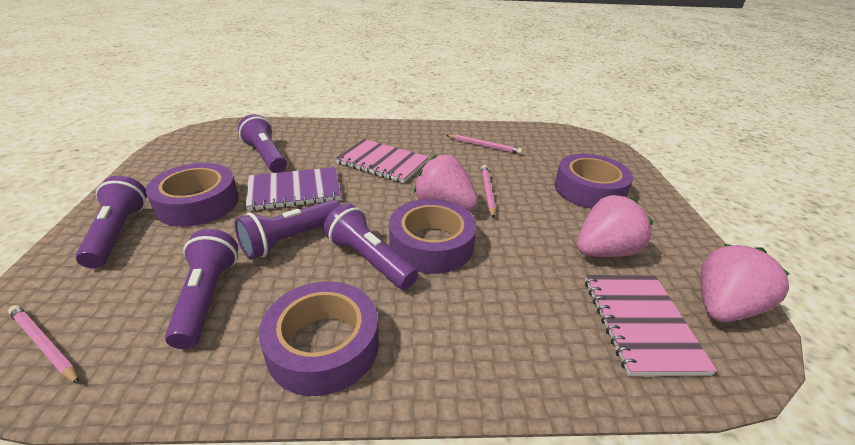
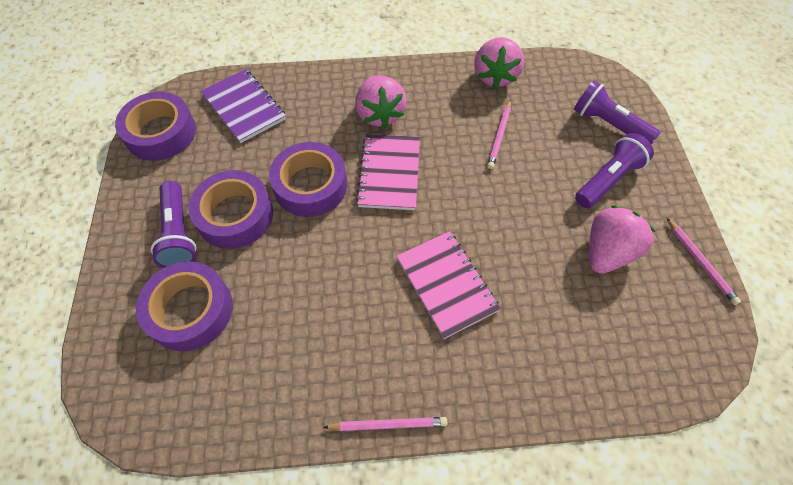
purple flashlight: 5 -> 3

